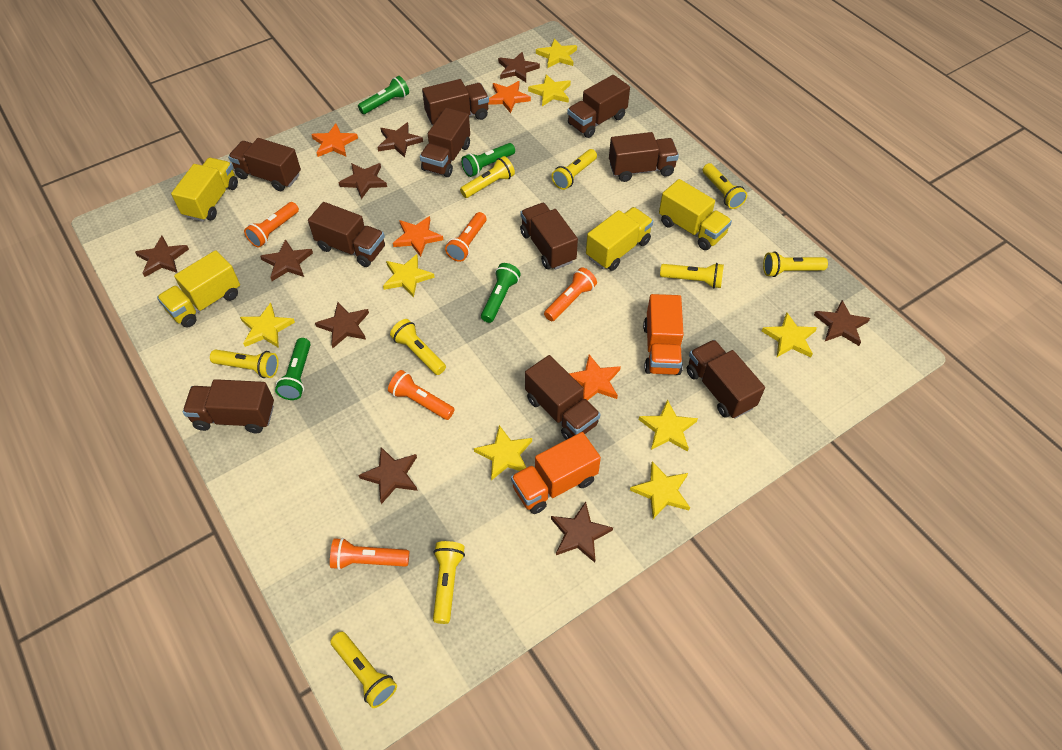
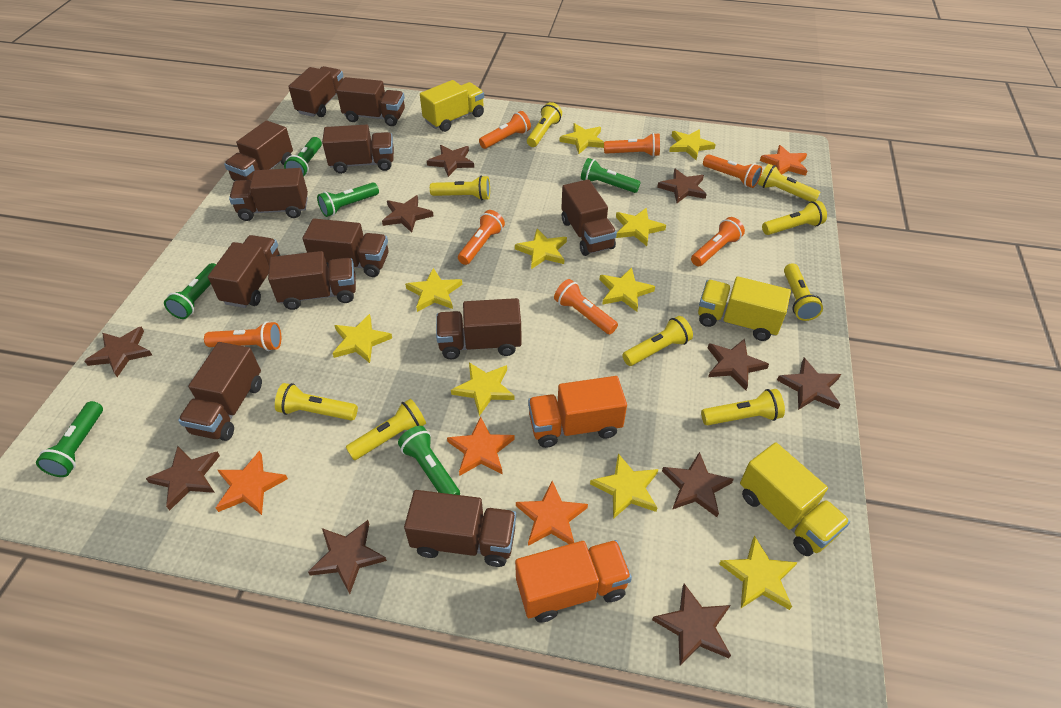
brown star: 9 -> 10
brown truck: 10 -> 12
green flashlight: 4 -> 6
orange flashlight: 5 -> 7
yellow star: 8 -> 10
yellow truck: 4 -> 3

